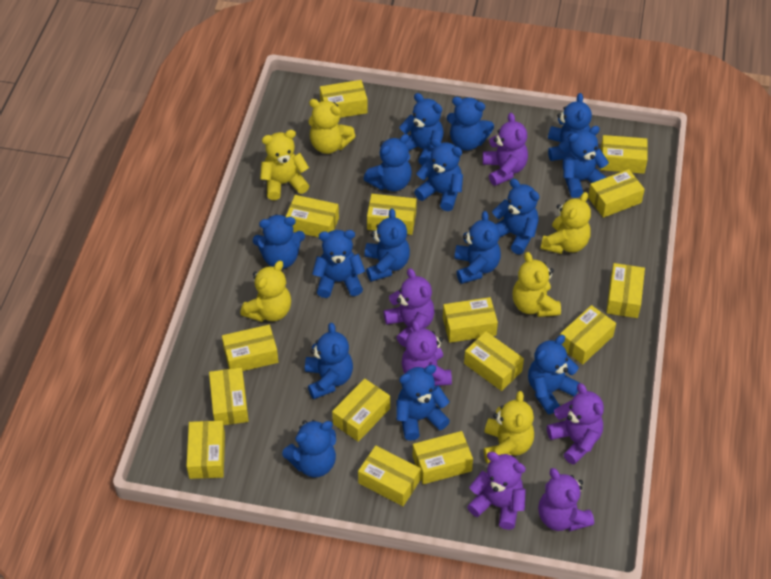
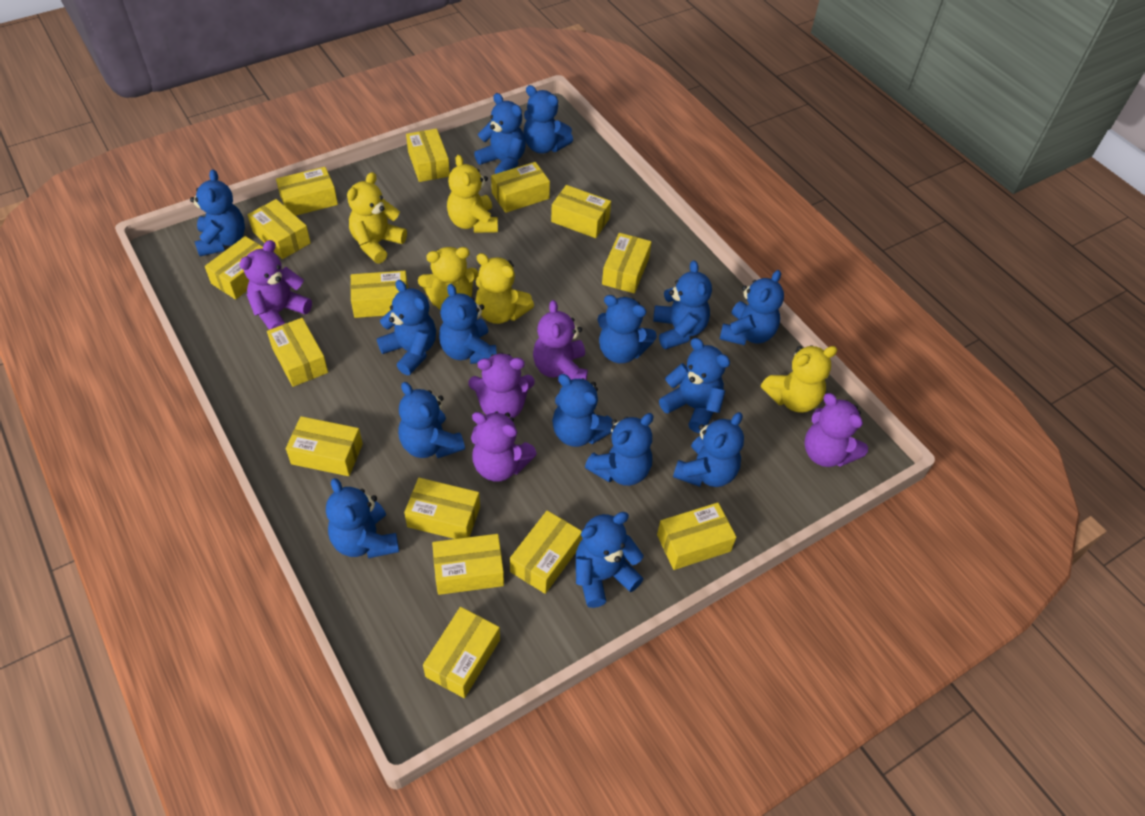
purple teddy bear: 6 -> 5
yellow teddy bear: 6 -> 5

